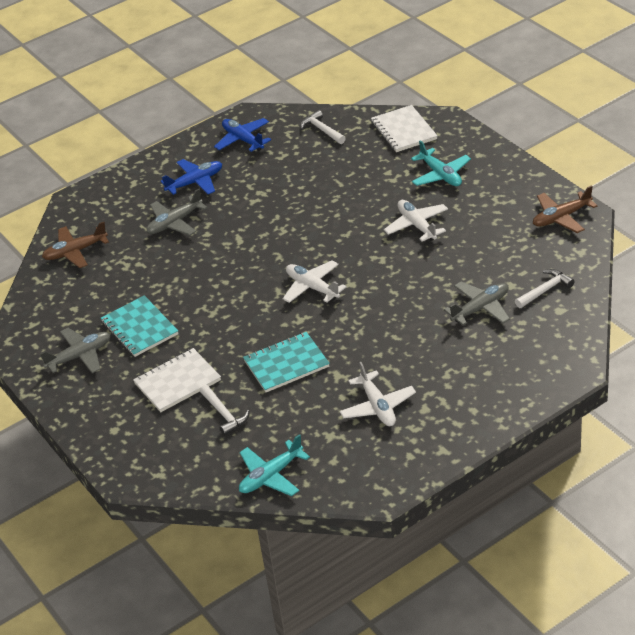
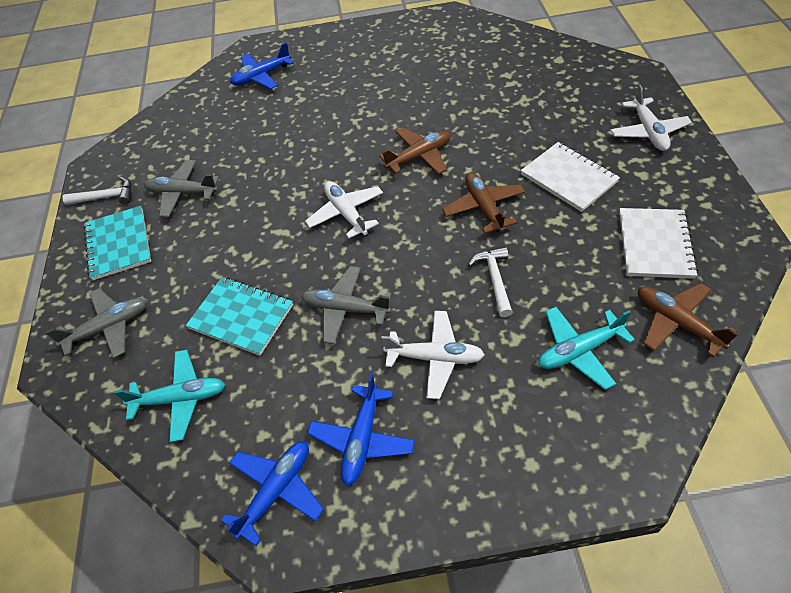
blue plane: 2 -> 3
brown plane: 2 -> 3
white hammer: 3 -> 2

